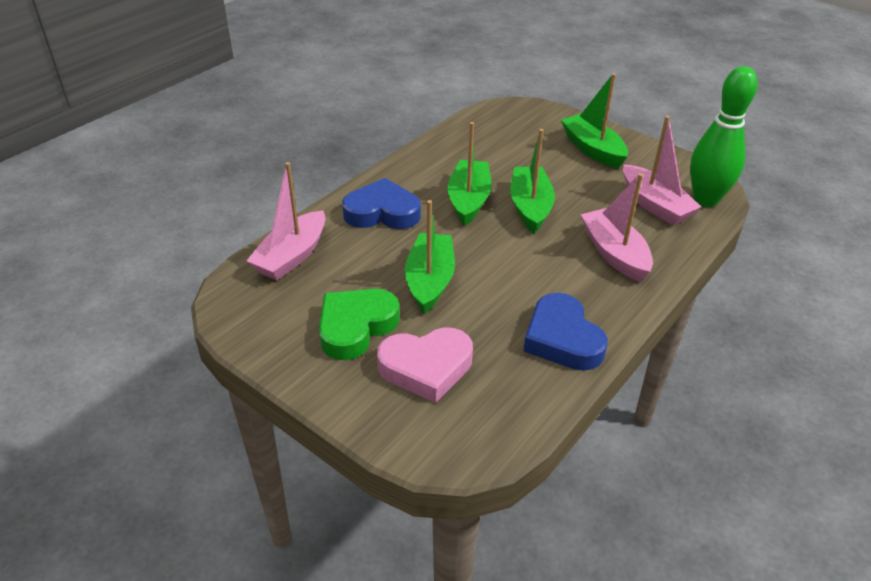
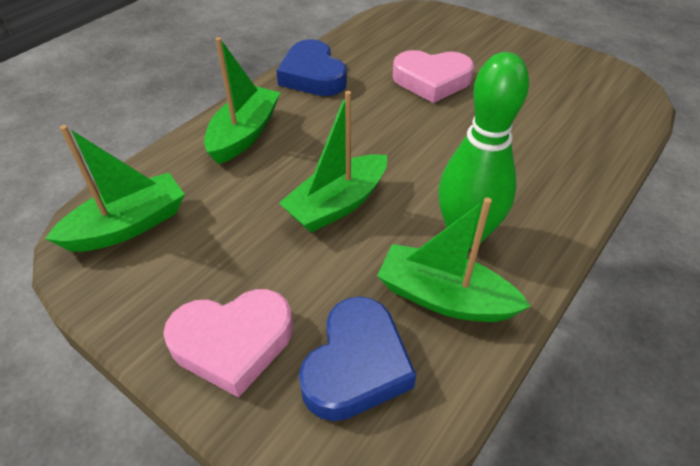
green heart: 1 -> 0
pink boat: 3 -> 0
pink heart: 1 -> 2

